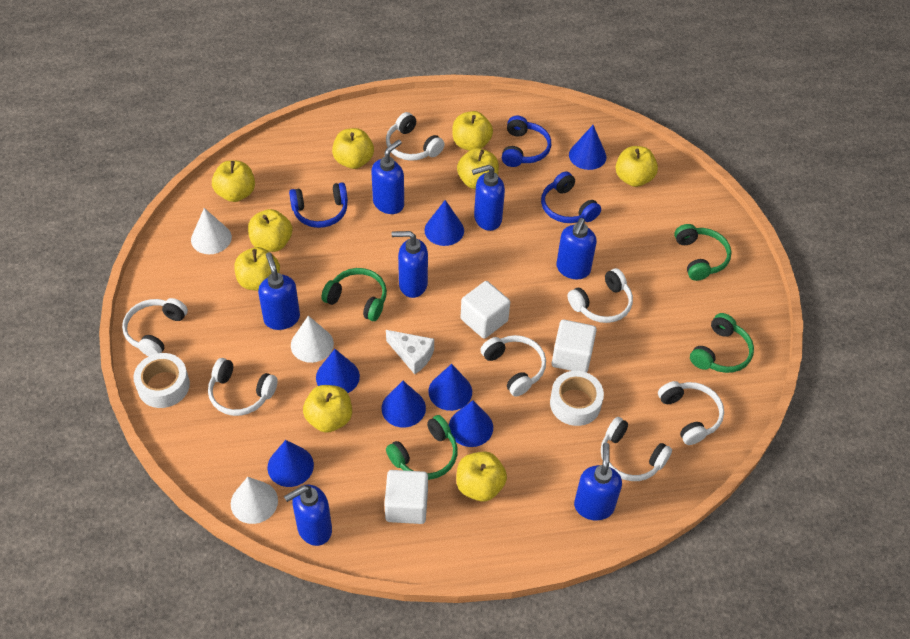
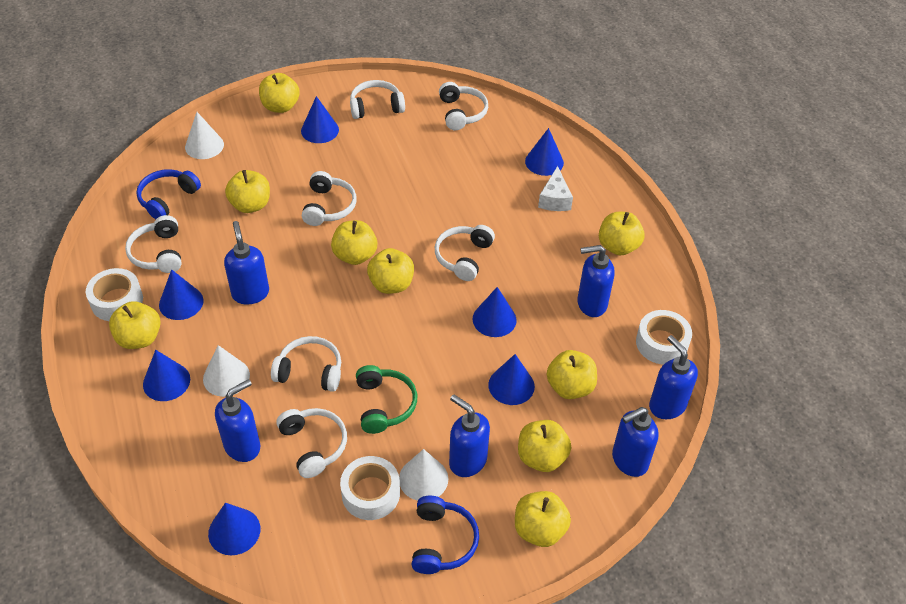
blue headphones: 3 -> 2
blue soap dispenser: 7 -> 6
green headphones: 4 -> 1
white cube: 3 -> 0
white tape: 2 -> 3

